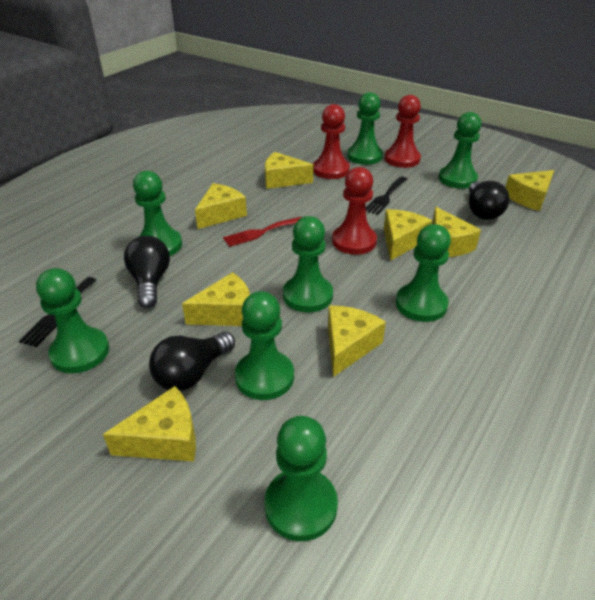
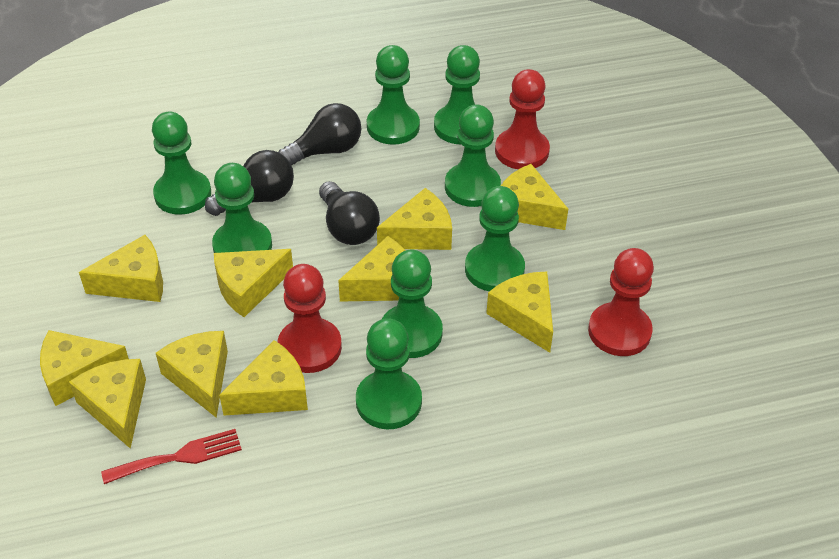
black fork: 2 -> 0
yellow cheese: 8 -> 10

